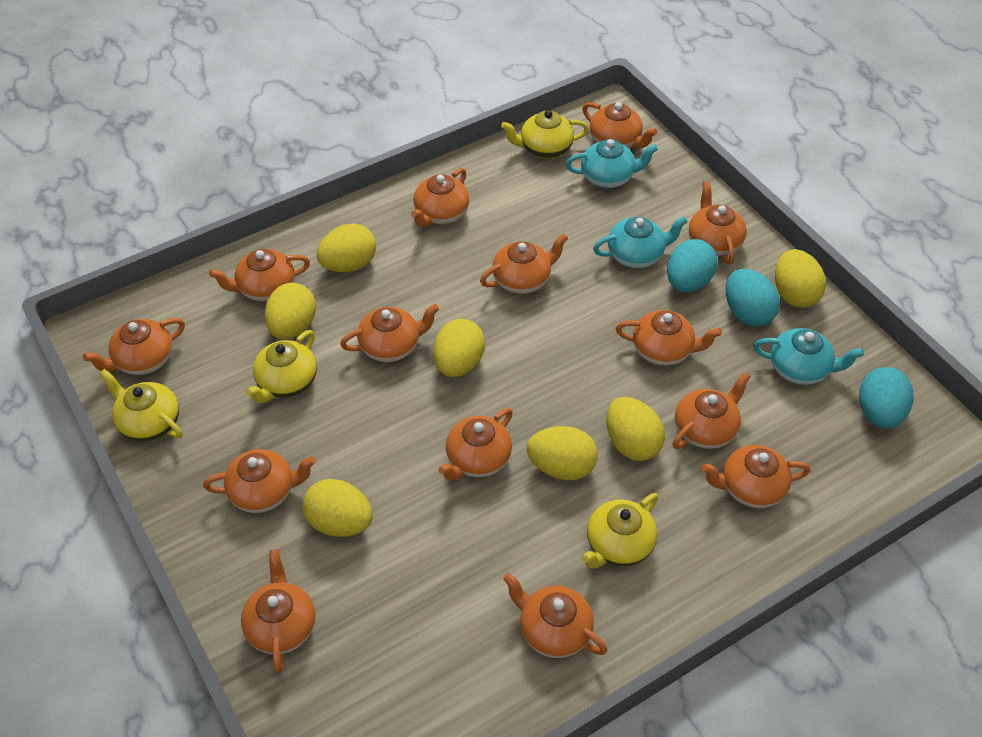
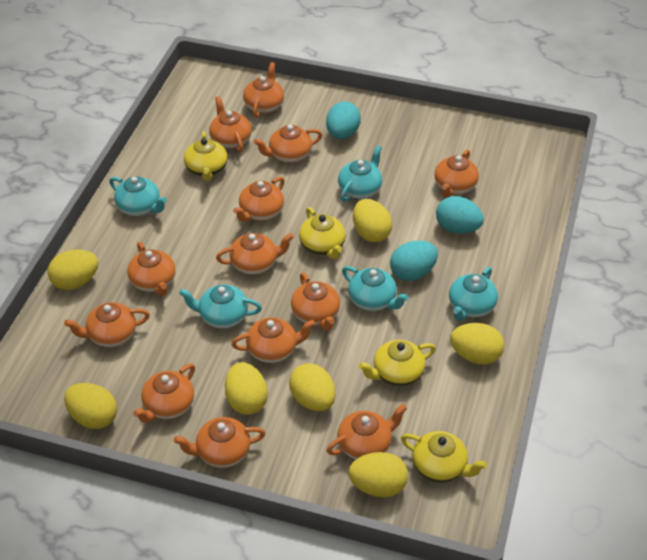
orange teapot: 14 -> 13
turquoise teapot: 3 -> 5

